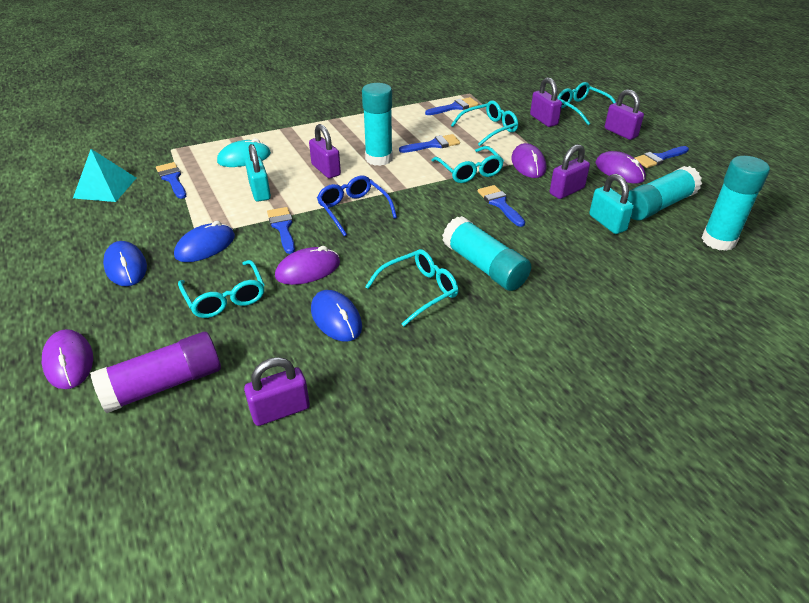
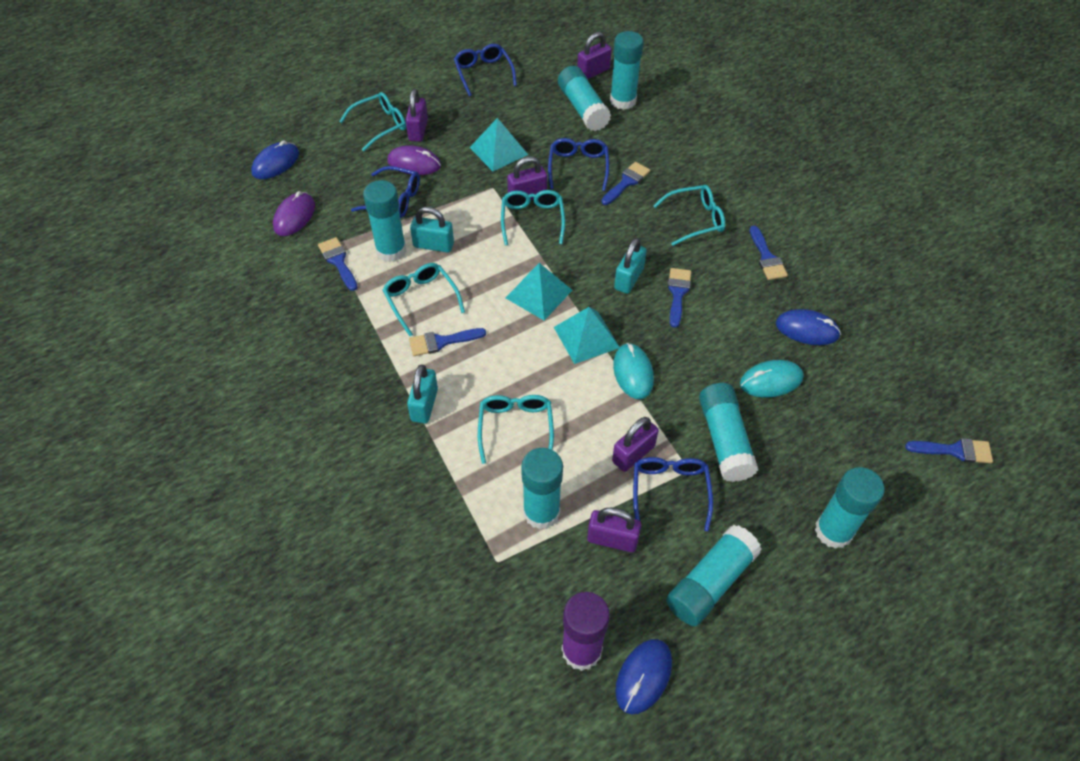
blue glasses: 1 -> 4
purple mouse: 4 -> 2
turquoise glue stick: 4 -> 7
turquoise mouse: 1 -> 2
turquoise padlock: 2 -> 3
turquoise pyramid: 1 -> 3

